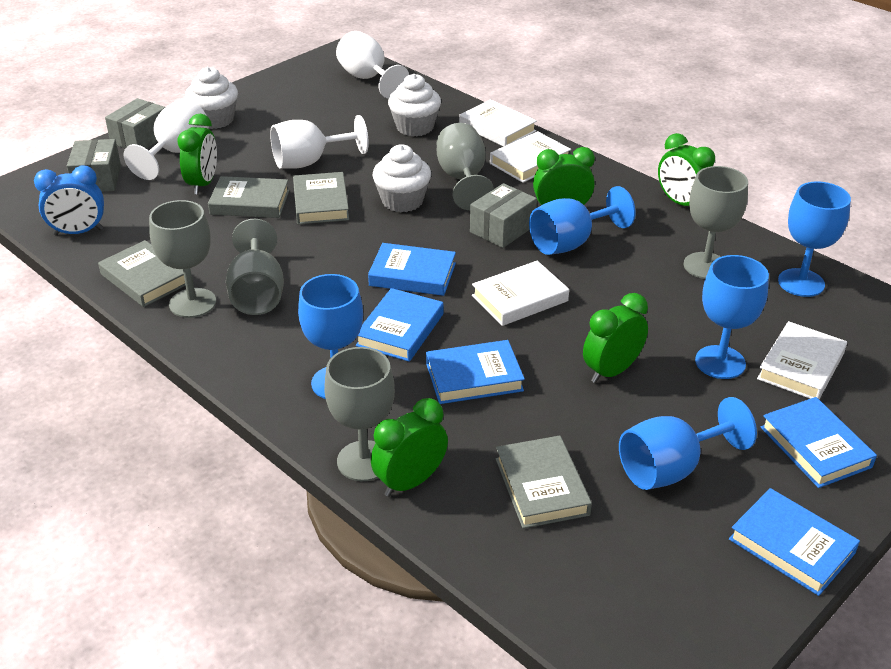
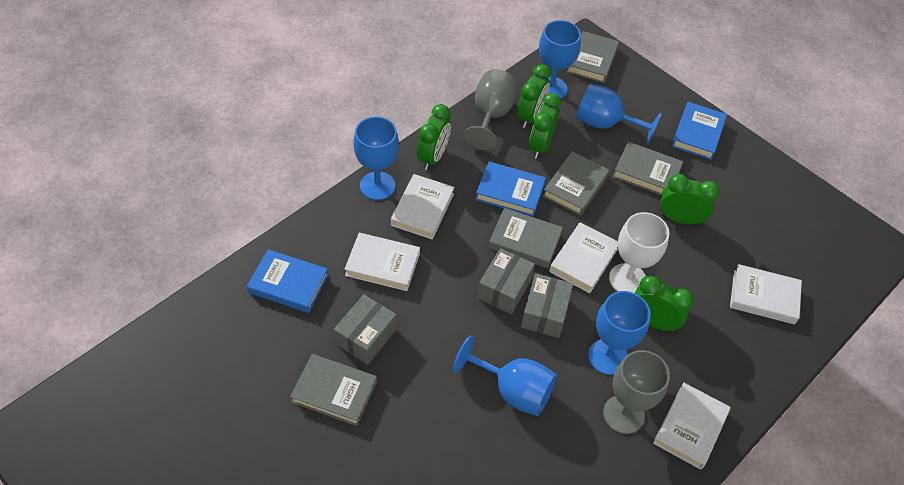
blue book: 5 -> 3
blue clock: 1 -> 0
grey book: 4 -> 5
grey goblet: 5 -> 2
white book: 4 -> 5
white cupcake: 3 -> 0
white goblet: 3 -> 1

